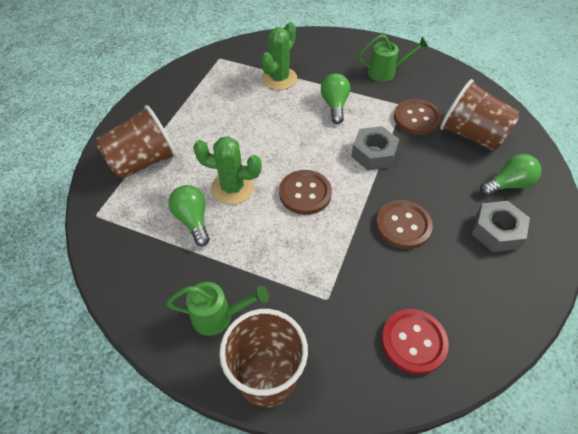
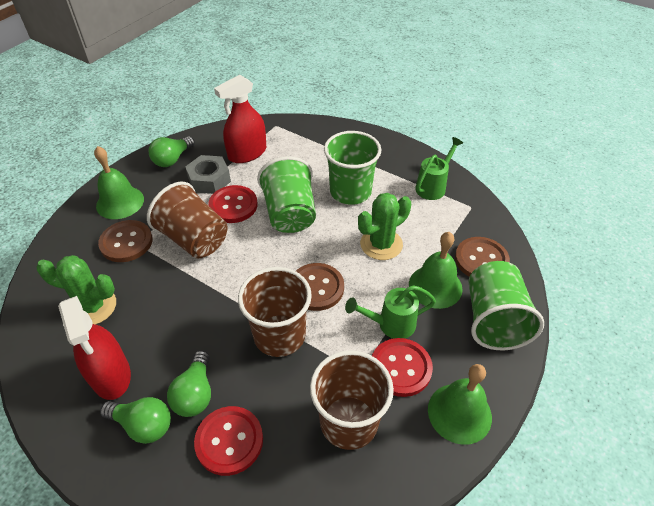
green bell: 0 -> 3
green cup: 0 -> 3
grey nut: 2 -> 1
red button: 1 -> 3
red spray bottle: 0 -> 2

